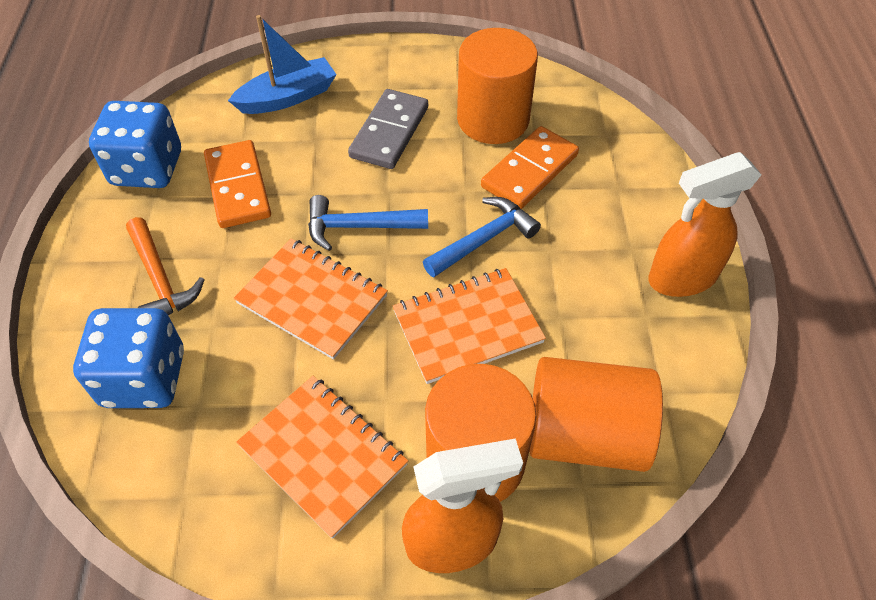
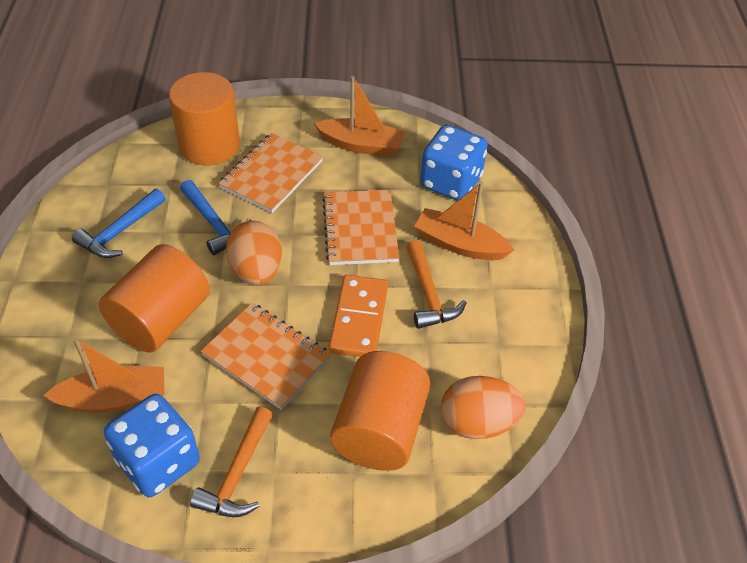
blue boat: 1 -> 0
grey domino: 1 -> 0
orange boat: 0 -> 3
orange domino: 2 -> 1
orange egg: 0 -> 2
orange hammer: 1 -> 2
orange spray bottle: 2 -> 0

